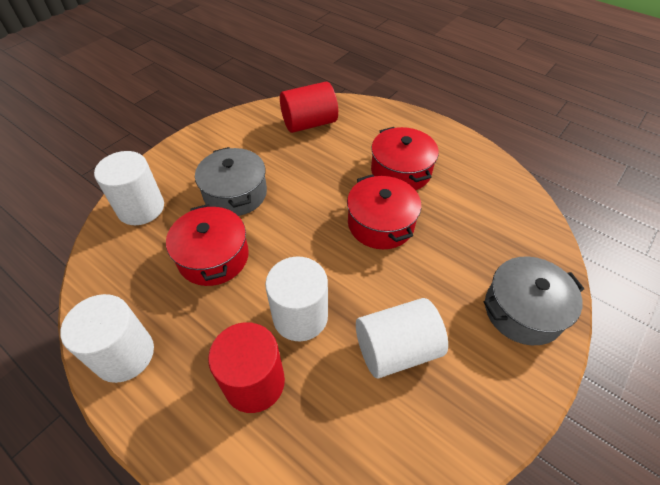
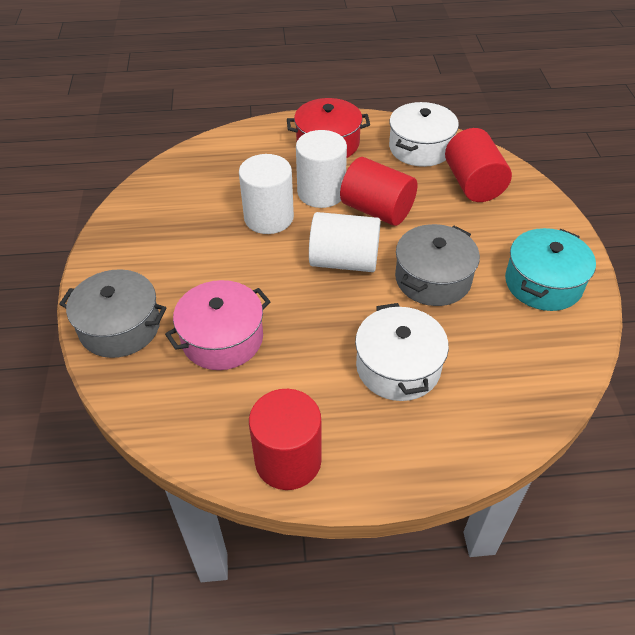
pink pot: 0 -> 1
red cylinder: 2 -> 3
red pot: 3 -> 1
turquoise pot: 0 -> 1
white cylinder: 4 -> 3
white pot: 0 -> 2

